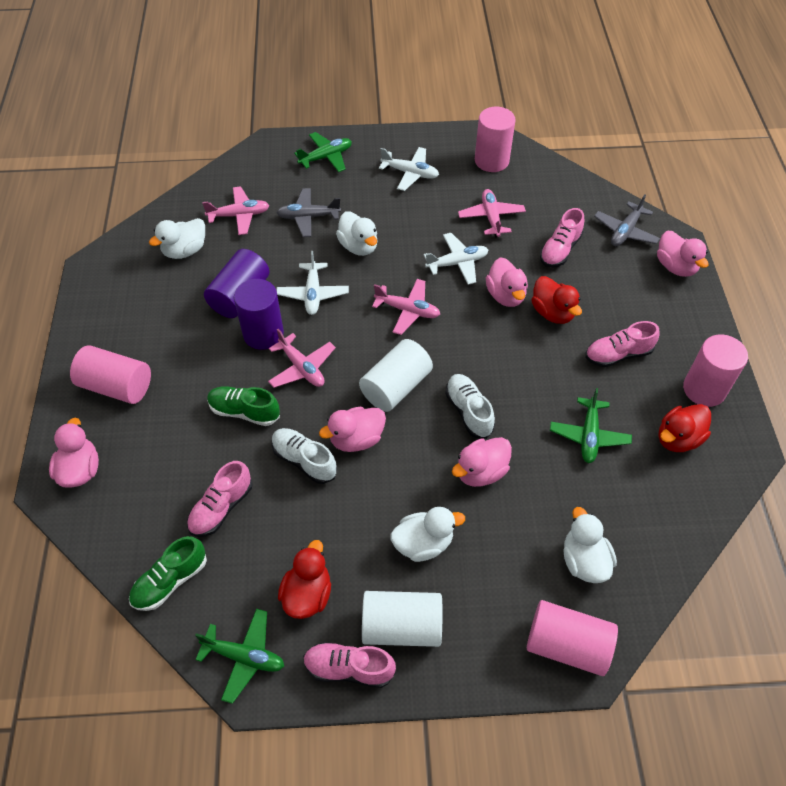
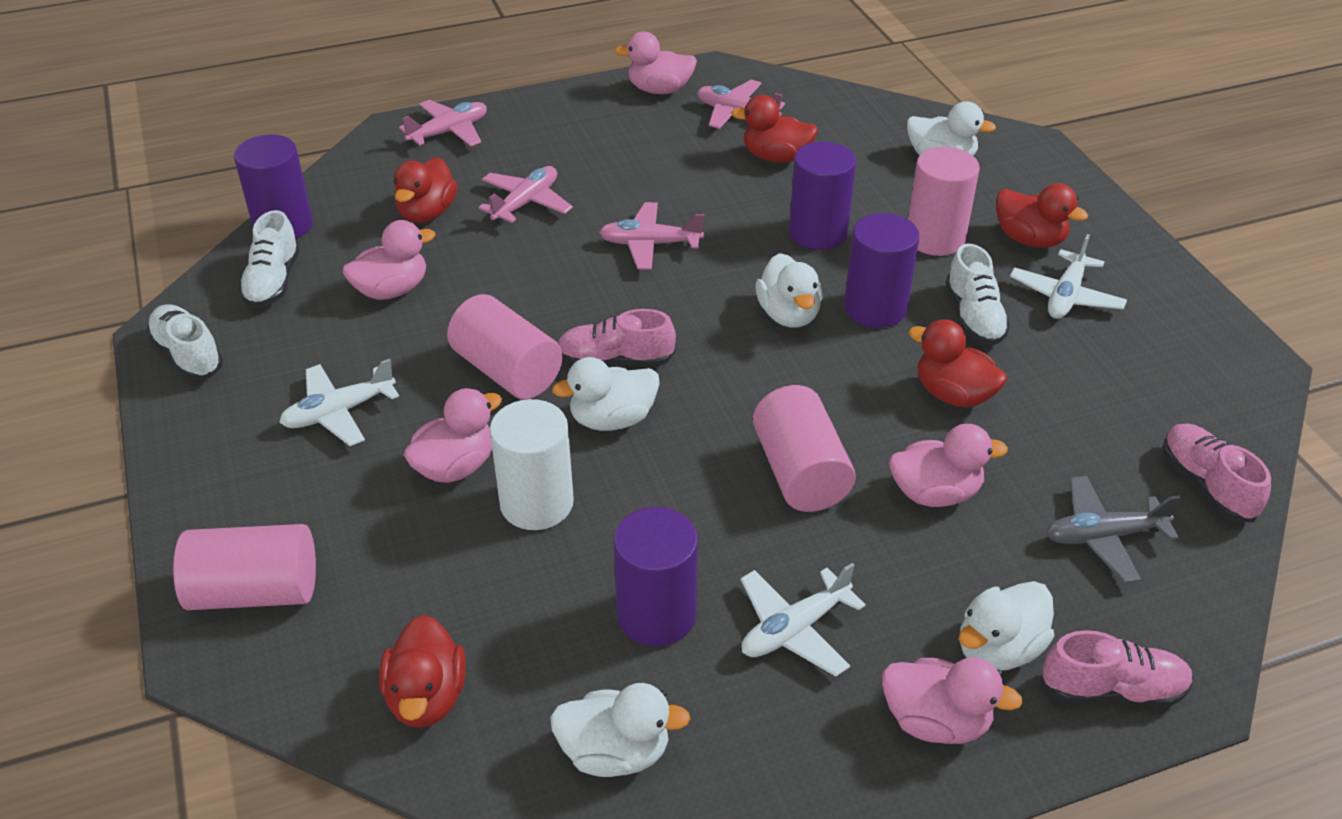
green plane: 3 -> 0
green shoe: 2 -> 0
grey plane: 2 -> 1
pink shoe: 4 -> 3
purple cylinder: 2 -> 4
red duck: 3 -> 5
white cylinder: 2 -> 1
white duck: 4 -> 5
white shoe: 2 -> 3

